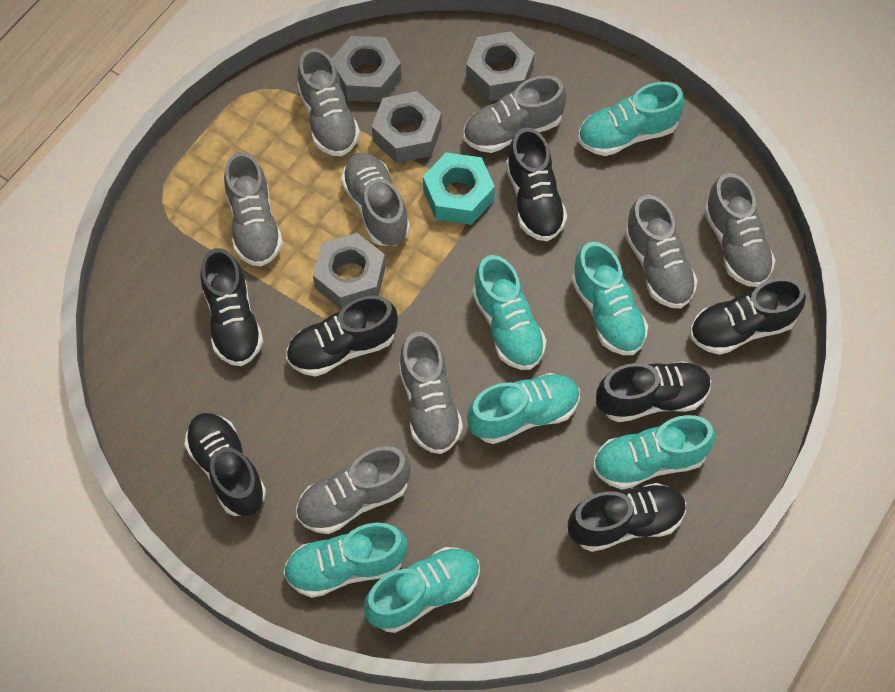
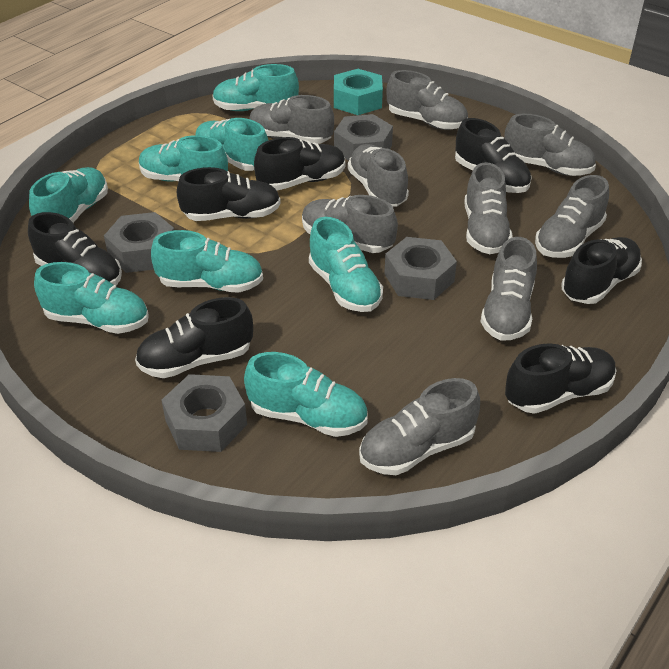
grey shoe: 8 -> 9
turquoise shoe: 7 -> 8

